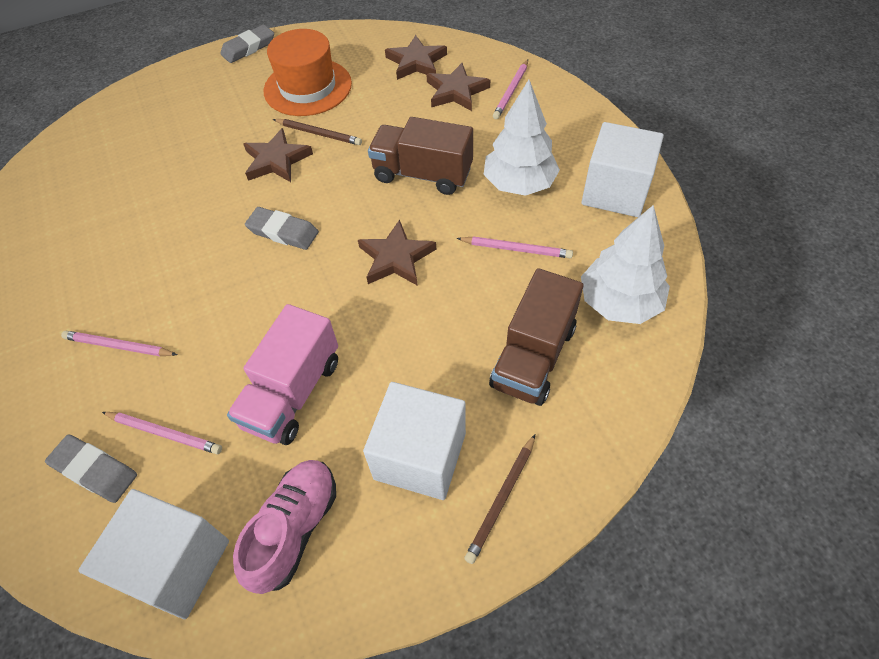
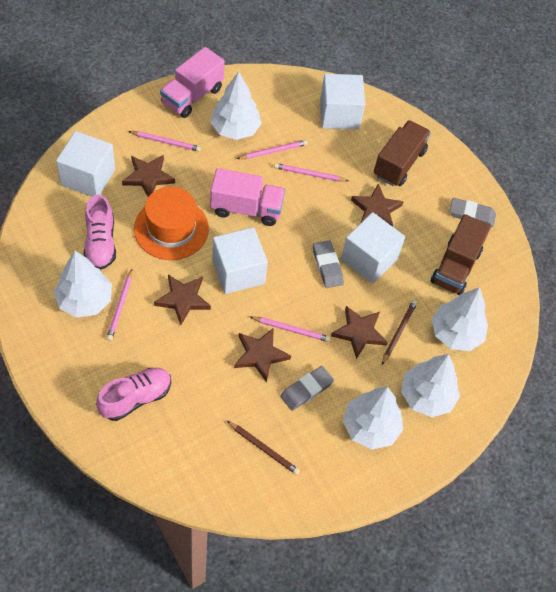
brown star: 4 -> 5
pink pencil: 4 -> 5
pink shoe: 1 -> 2
pink truck: 1 -> 2
white cube: 3 -> 4
white tree: 2 -> 5

